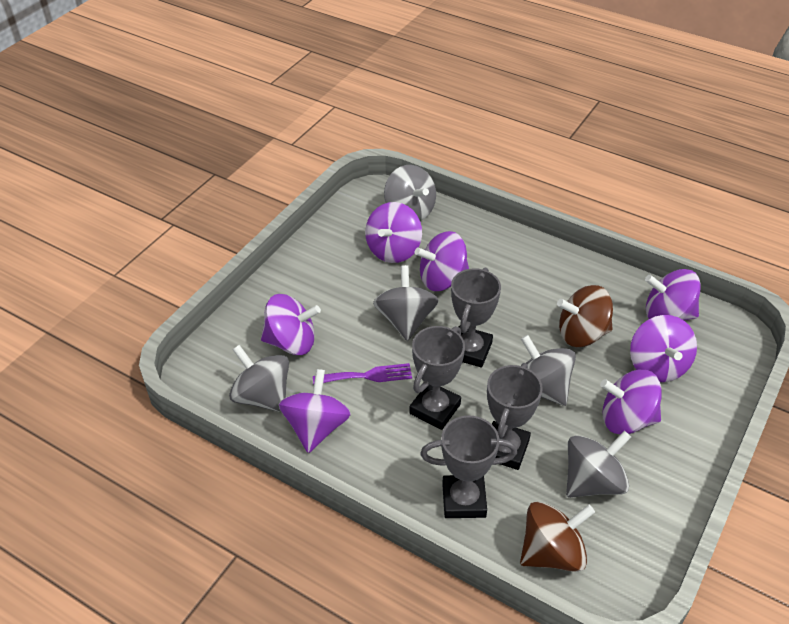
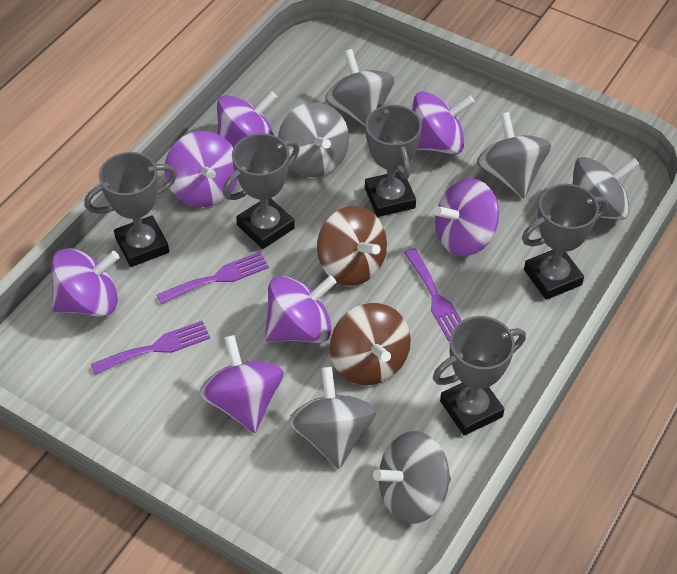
grey spinning top: 5 -> 6
grey trophy: 4 -> 5
purple fork: 1 -> 3

